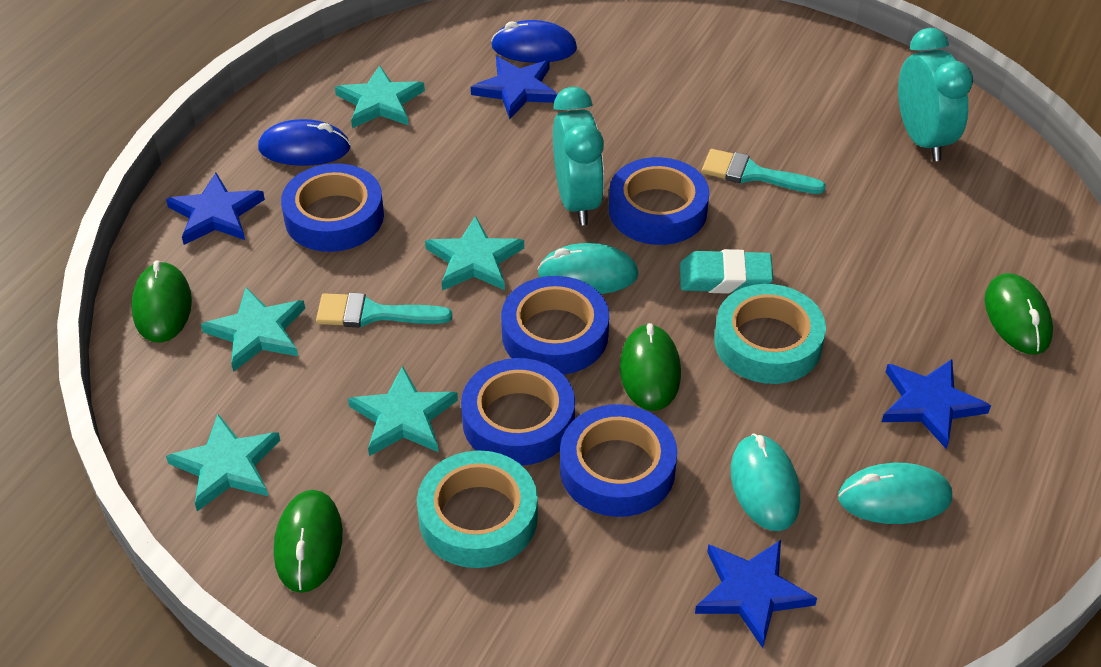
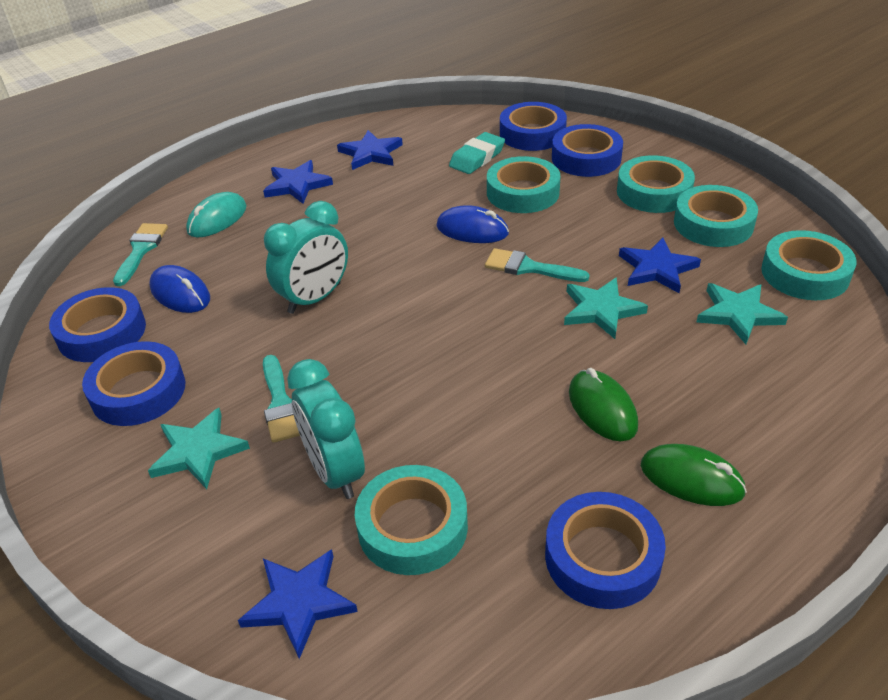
green mouse: 4 -> 2
turquoise brush: 2 -> 3
turquoise mouse: 3 -> 1
turquoise star: 5 -> 3
turquoise tape: 2 -> 5

